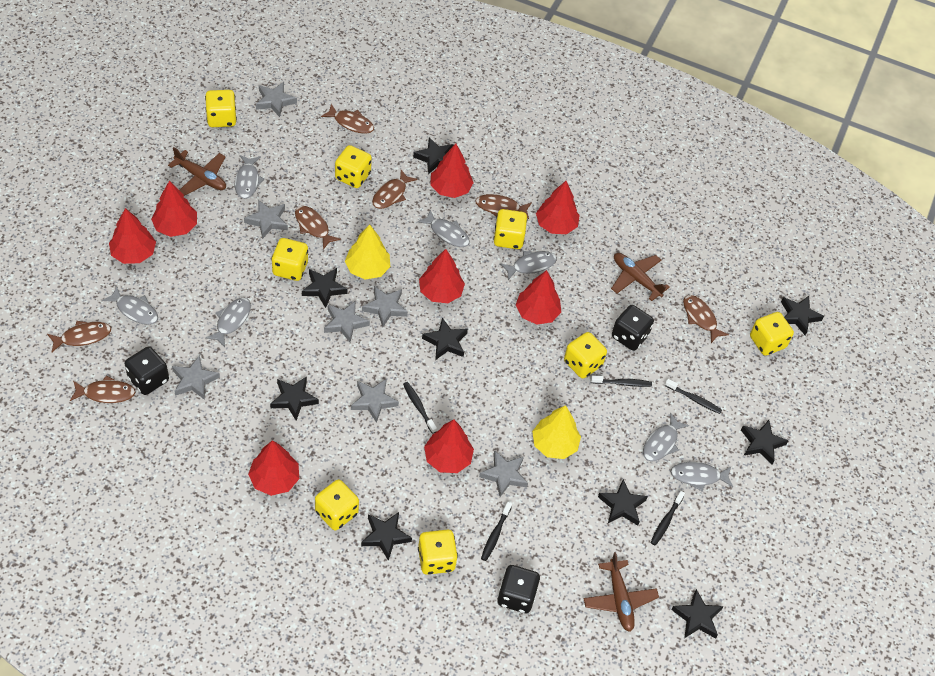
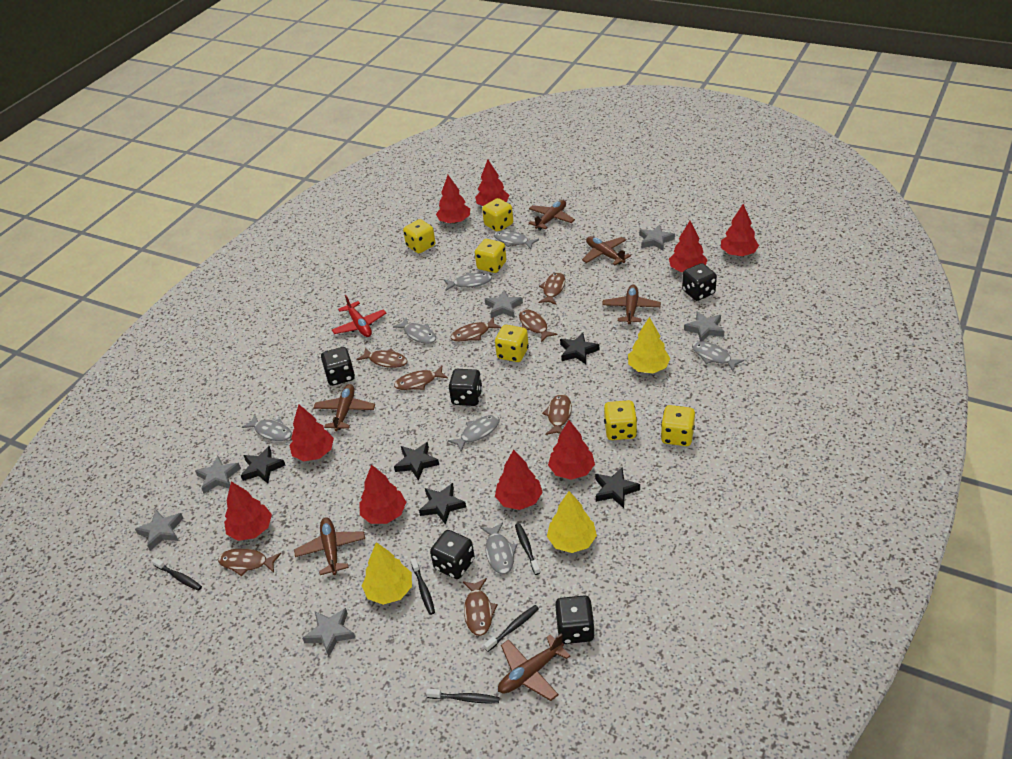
black dice: 3 -> 5
black star: 9 -> 5
brown fish: 7 -> 8
brown plane: 3 -> 6
grey star: 7 -> 6
red plane: 0 -> 1
red tree: 8 -> 9
yellow dice: 8 -> 6
yellow tree: 2 -> 3

